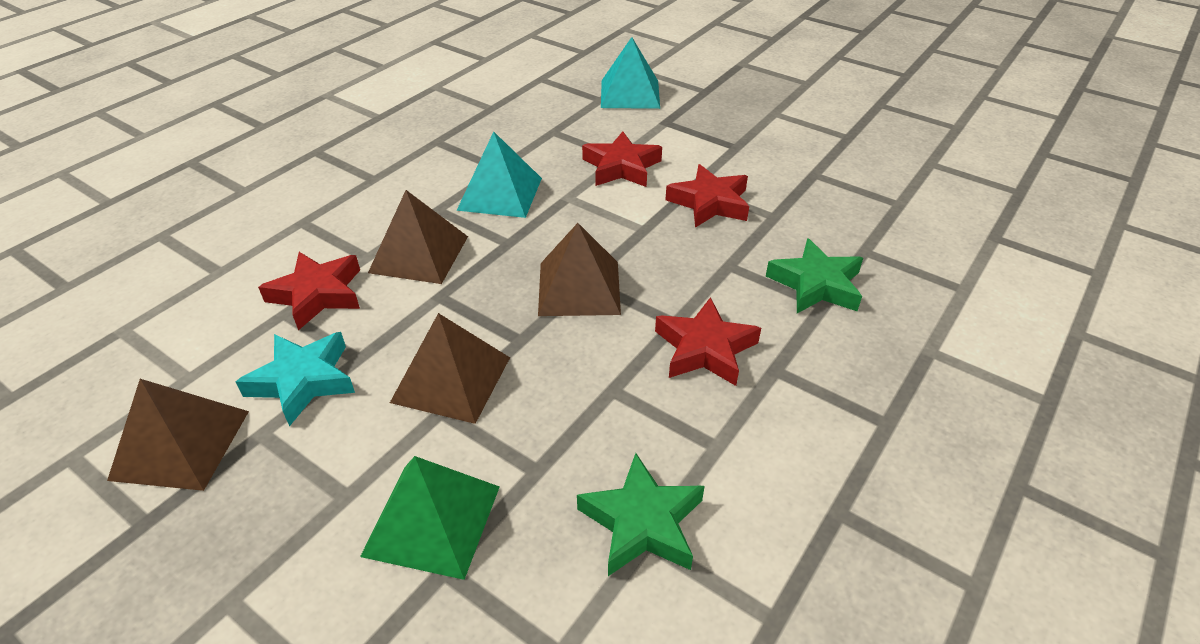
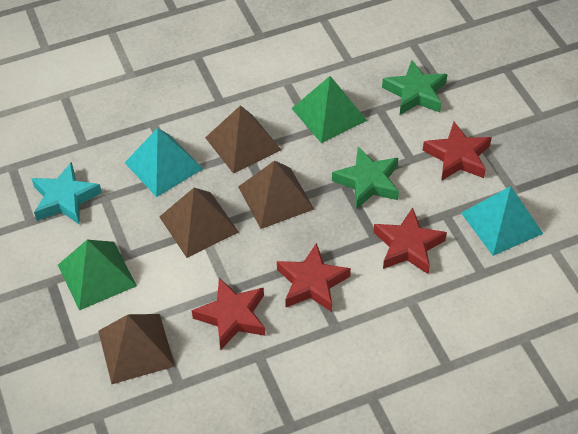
green pyramid: 1 -> 2

